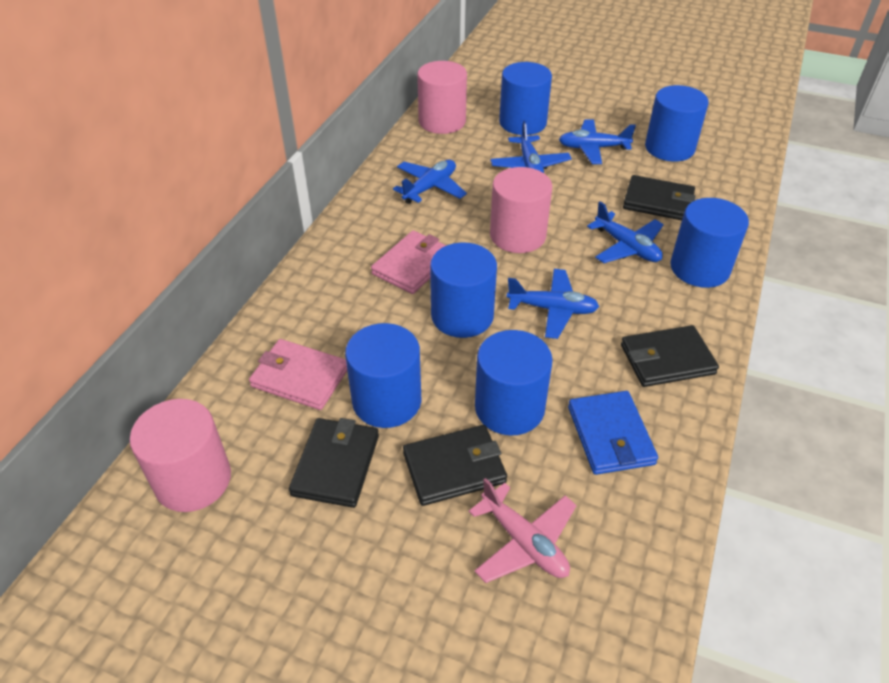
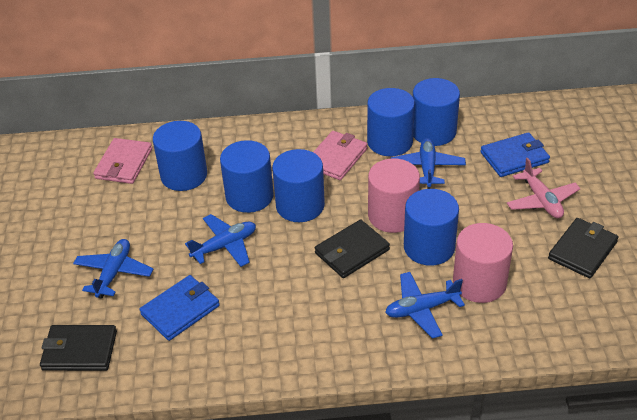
black wallet: 4 -> 3
blue plane: 5 -> 4
blue wallet: 1 -> 2
pink cylinder: 3 -> 2

